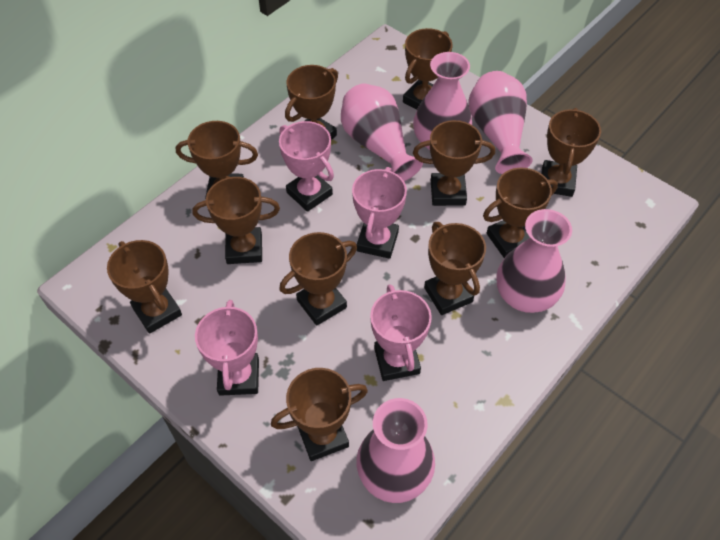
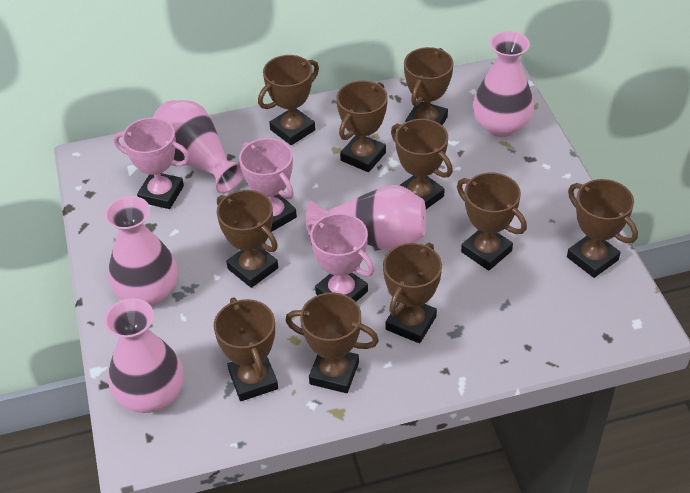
brown trophy: 11 -> 10
pink trophy: 4 -> 3

